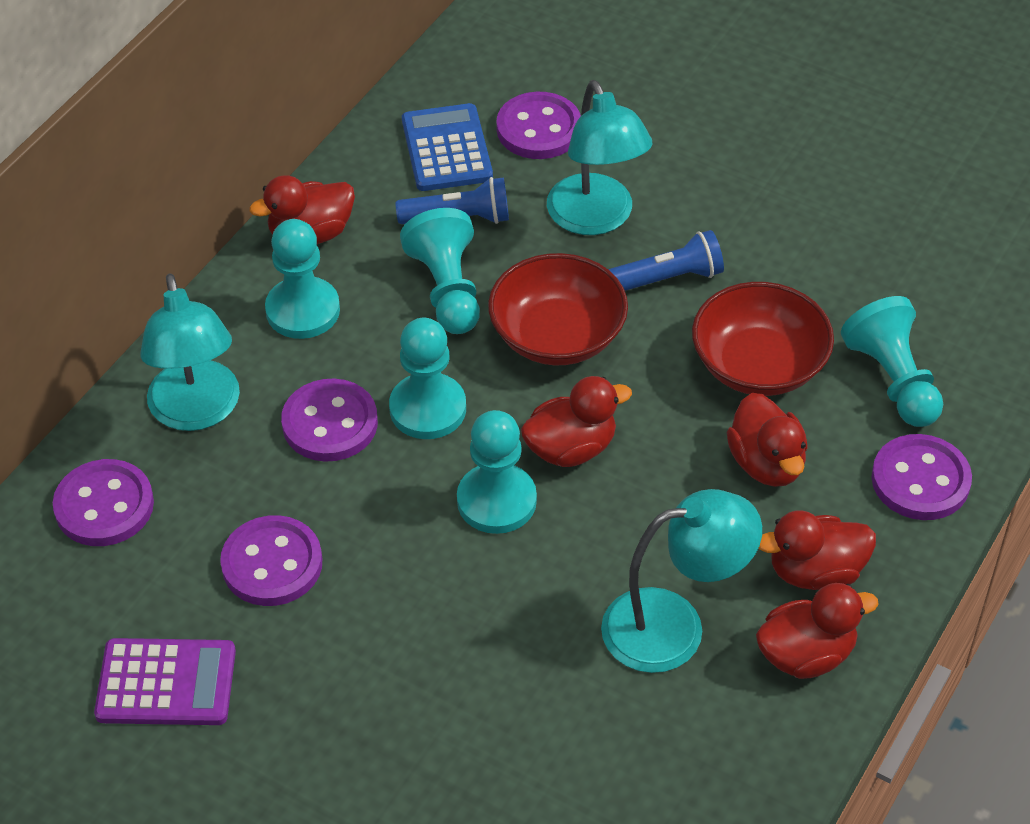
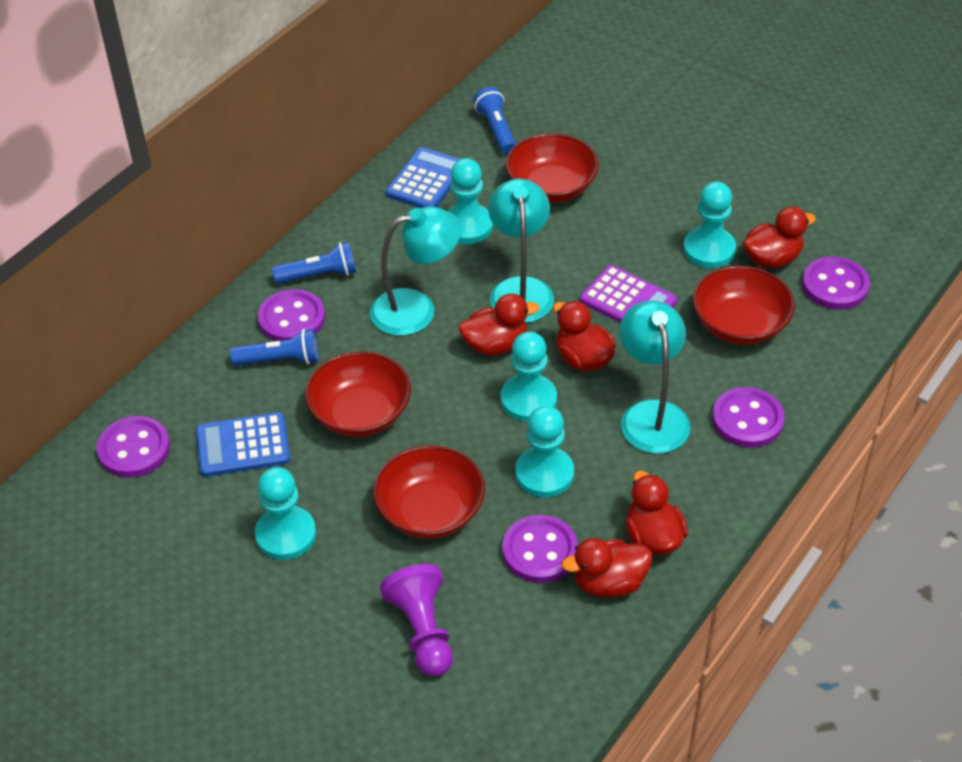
blue calculator: 1 -> 2
blue flashlight: 2 -> 3
purple pawn: 0 -> 1
red bowl: 2 -> 4

